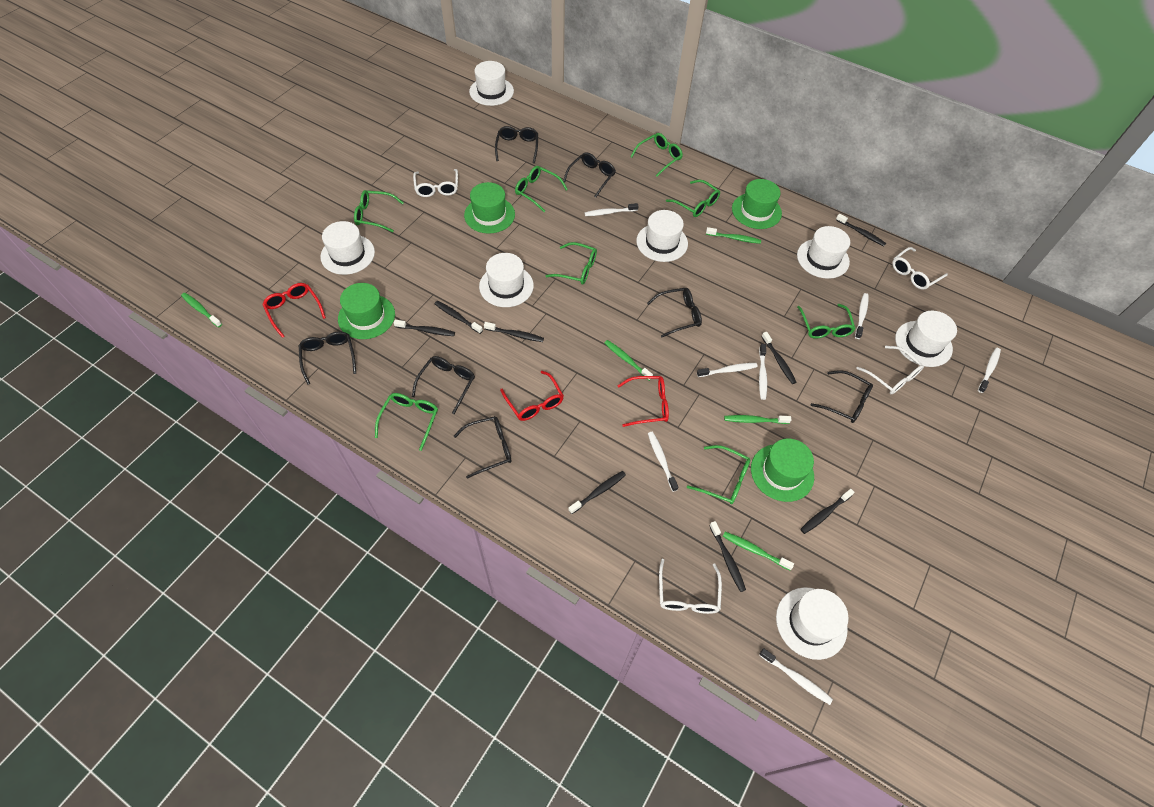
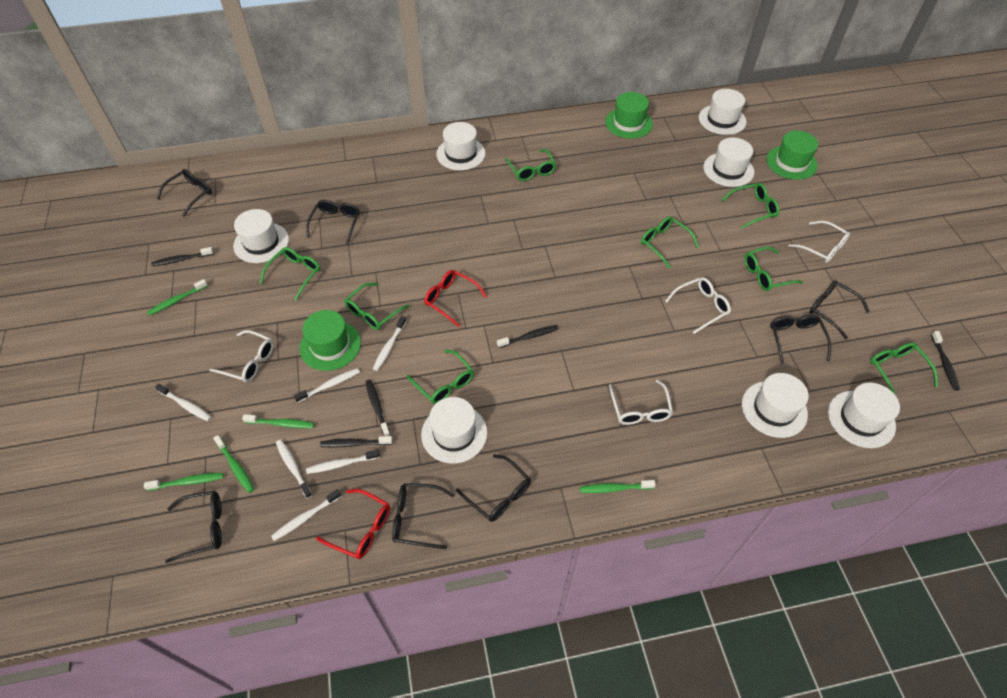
black toothbrush: 8 -> 5
green hat: 4 -> 3
red glasses: 3 -> 2
white toothbrush: 7 -> 6

